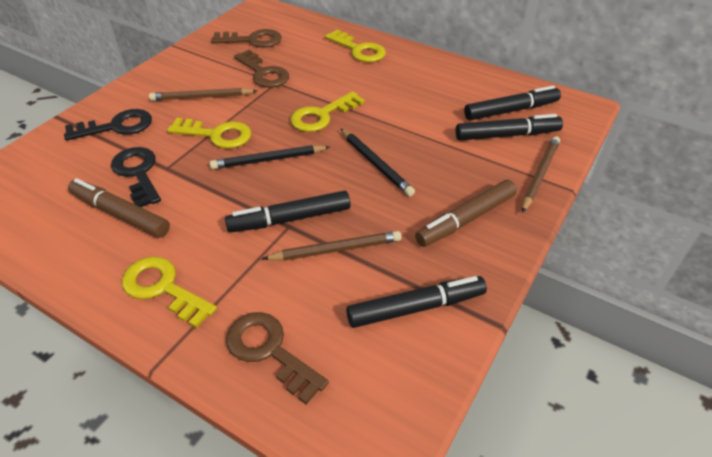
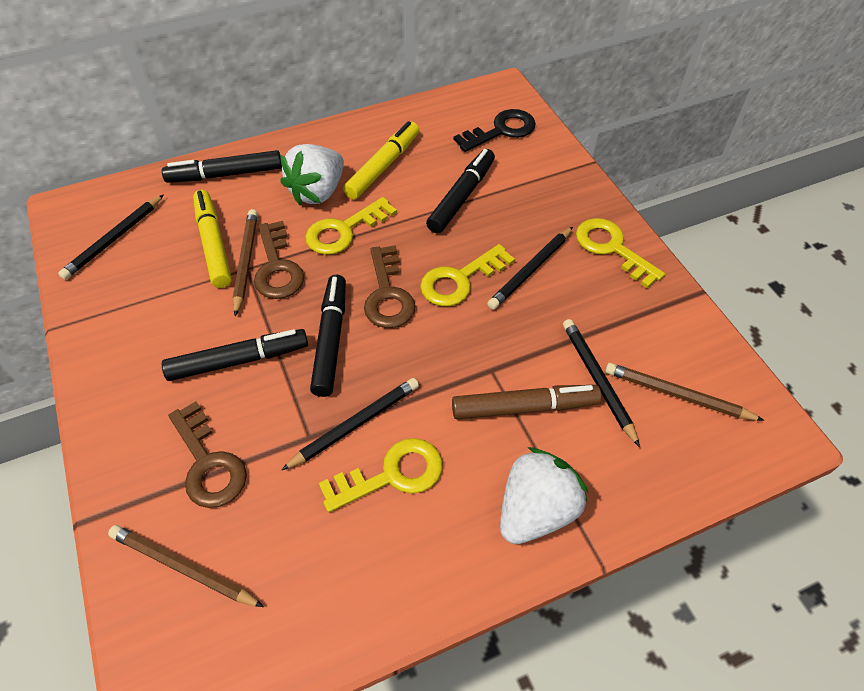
black key: 2 -> 1
black pencil: 2 -> 4
brown marker: 2 -> 1
white strawberry: 0 -> 2
yellow marker: 0 -> 2

